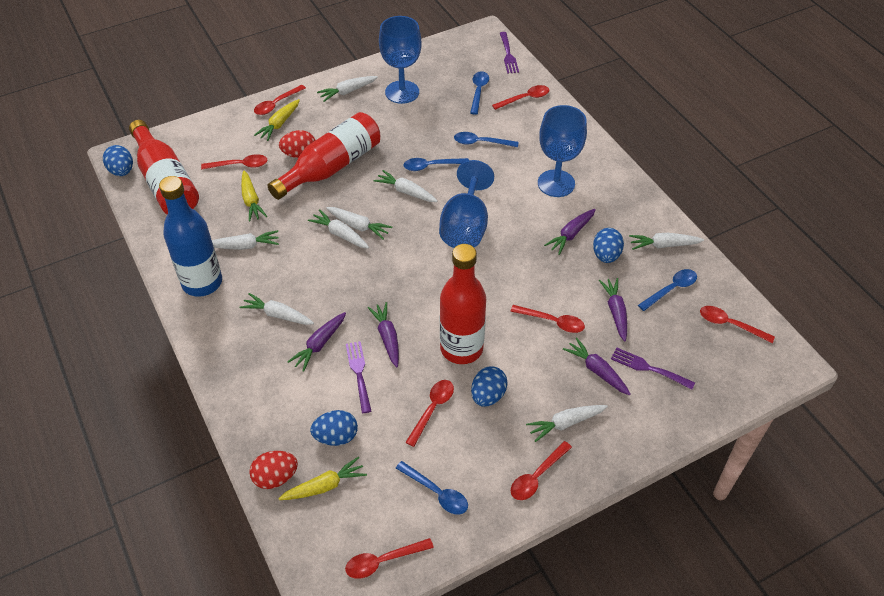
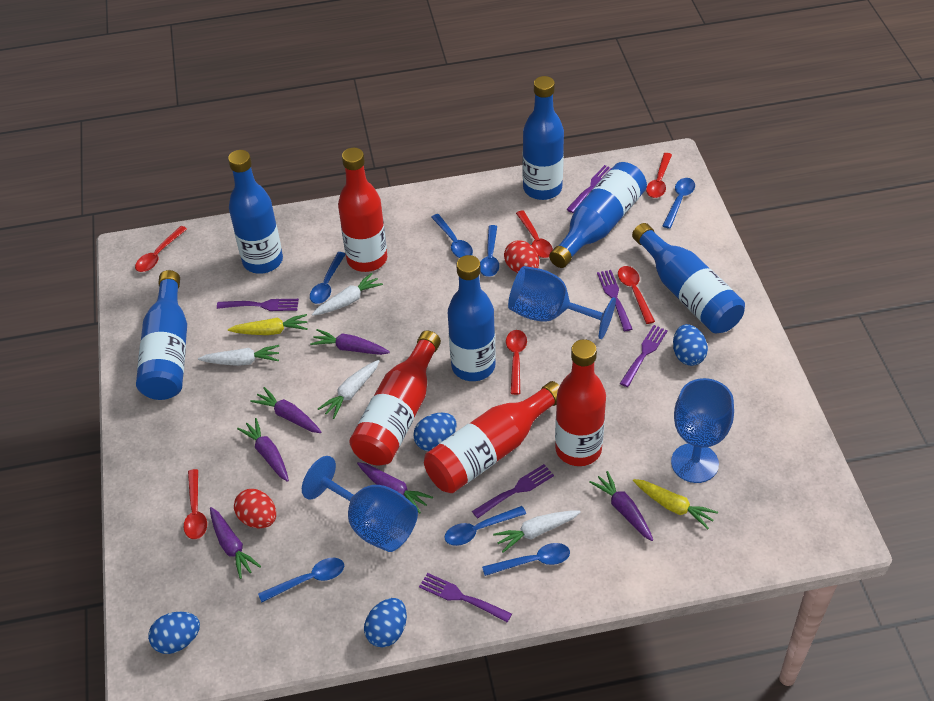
blue bottle: 1 -> 6
blue spoon: 5 -> 7
purple carrot: 5 -> 6
purple fork: 3 -> 6
red bottle: 3 -> 4
red spoon: 8 -> 6
white carrot: 8 -> 4
yellow carrot: 3 -> 2

